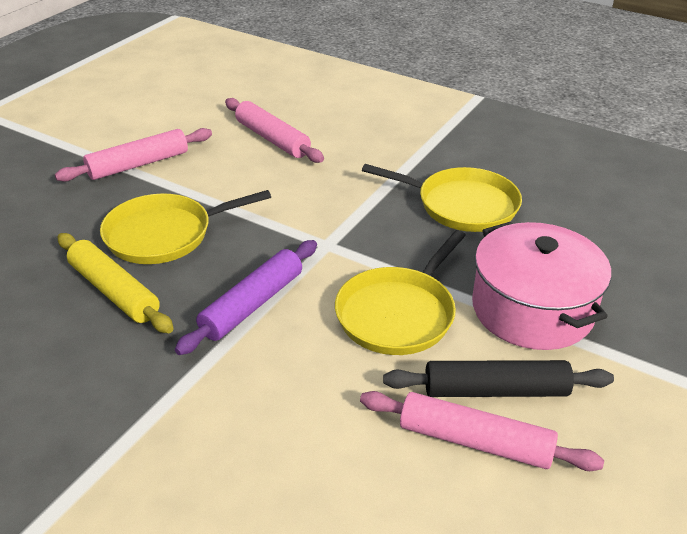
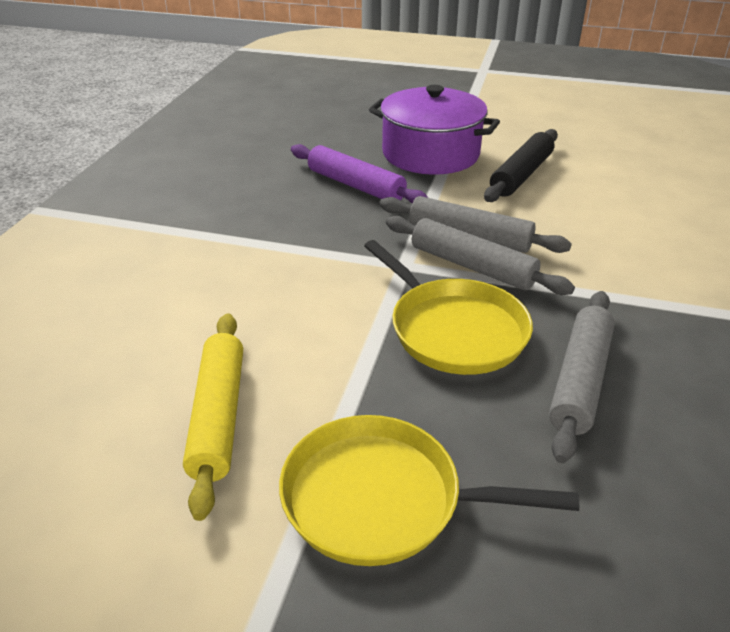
grey rolling pin: 0 -> 3
pink pot: 1 -> 0
pink rolling pin: 3 -> 0
purple pot: 0 -> 1
yellow pan: 3 -> 2

